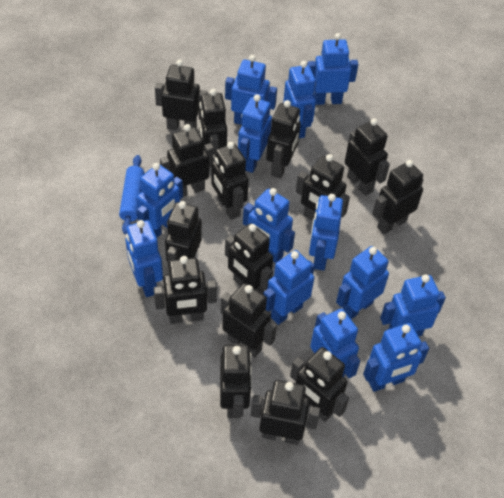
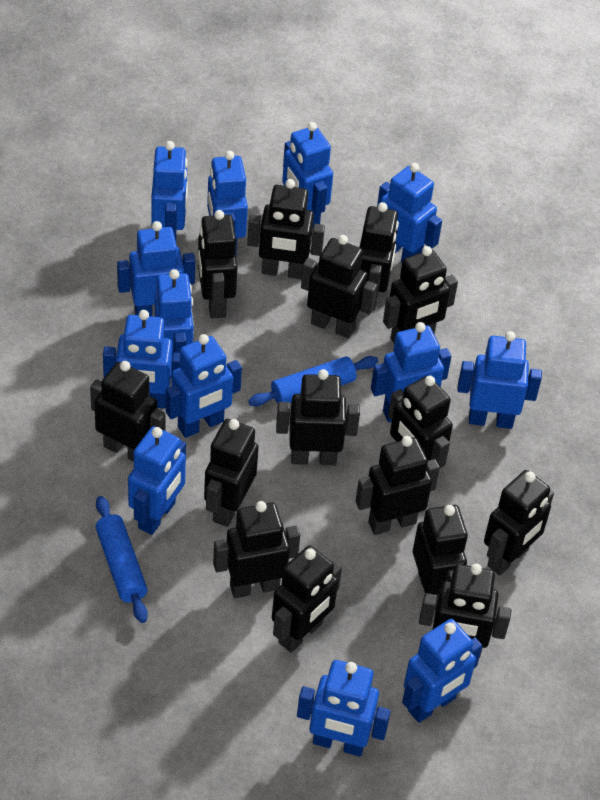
blue rolling pin: 1 -> 2

